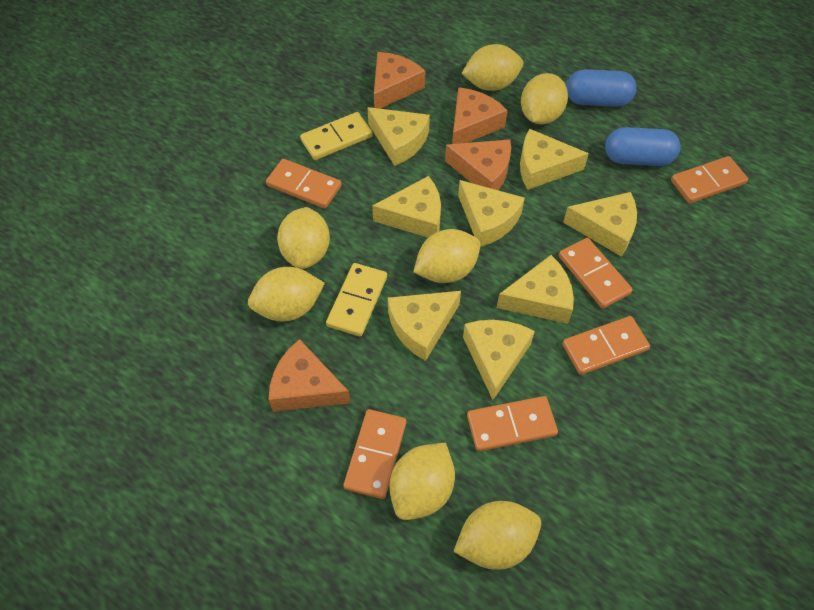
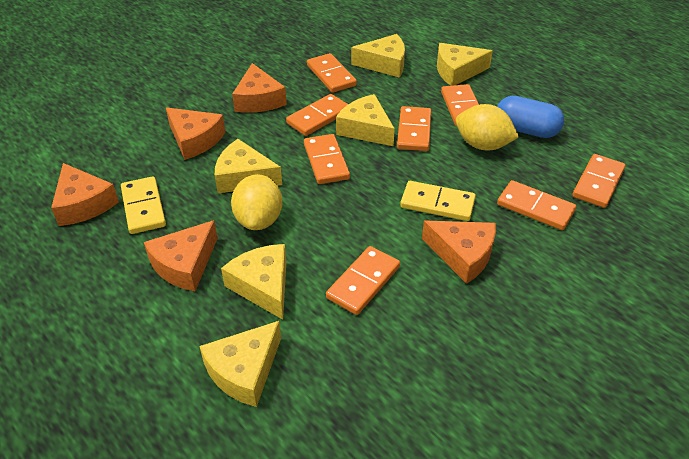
blue capsule: 2 -> 1
orange cheese: 4 -> 5
orange domino: 6 -> 8
yellow cheese: 8 -> 6
yellow lemon: 7 -> 2

